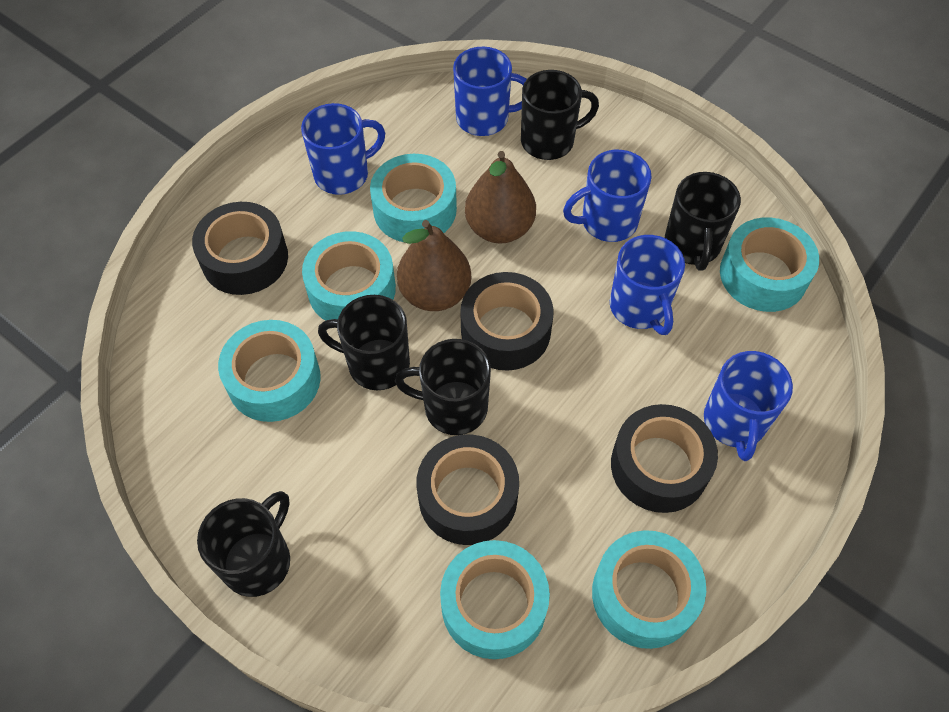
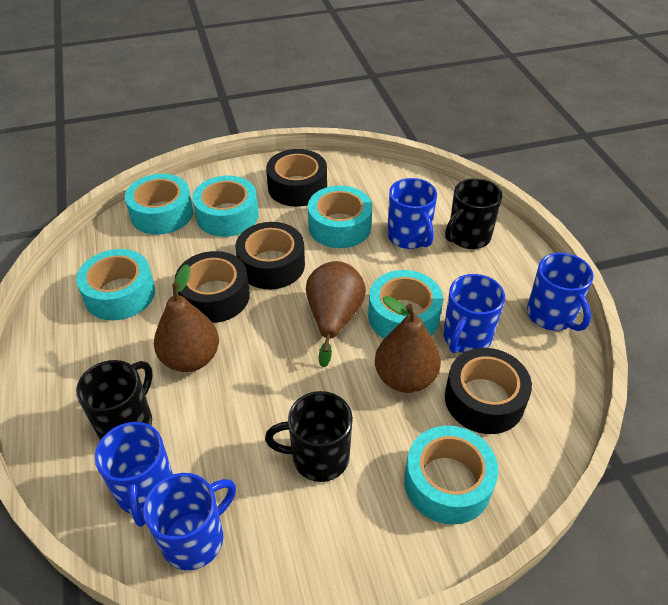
black mug: 5 -> 3
brown pear: 2 -> 3

